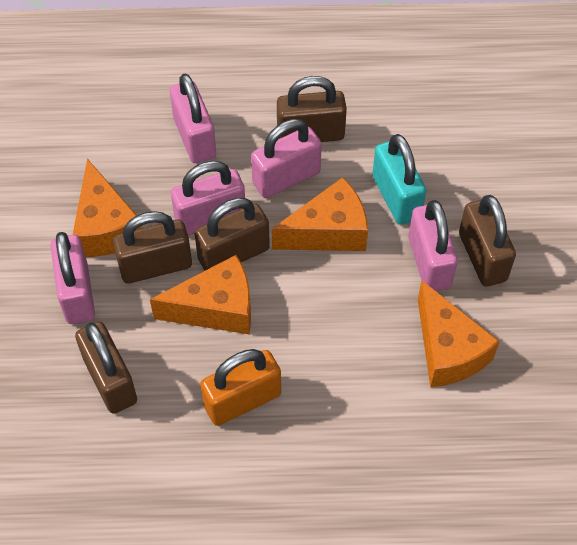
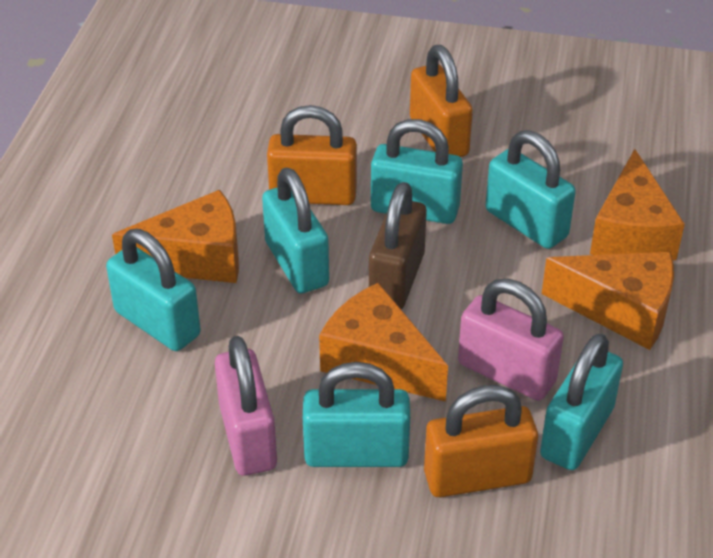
brown padlock: 5 -> 1
orange padlock: 1 -> 3
pink padlock: 5 -> 2
turquoise padlock: 1 -> 6

